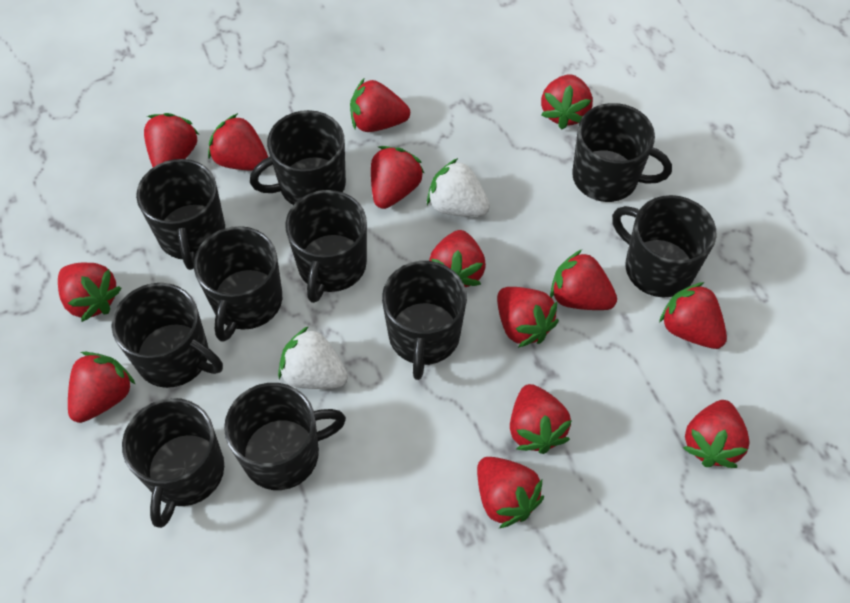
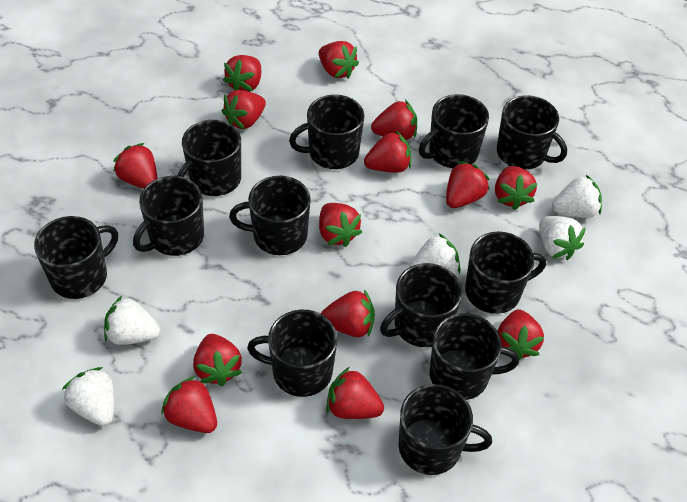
black mug: 10 -> 12
white strawberry: 2 -> 5

